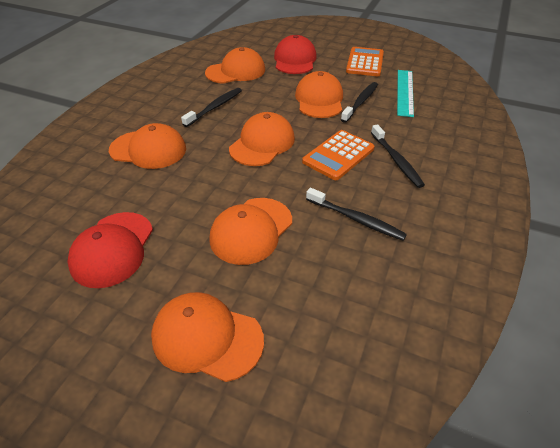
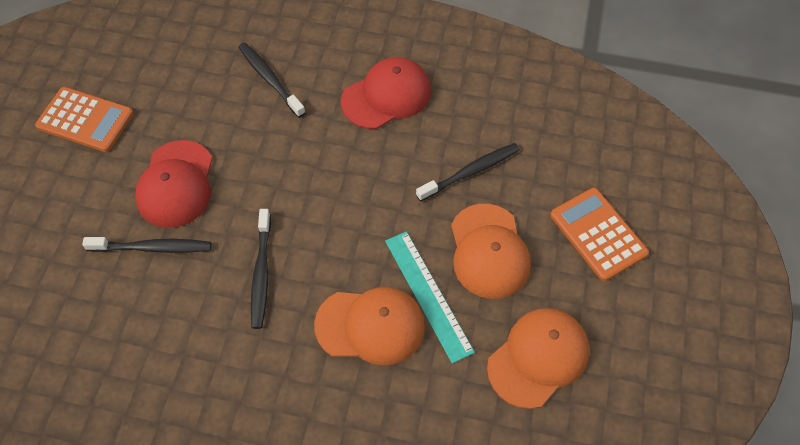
orange cap: 6 -> 3

